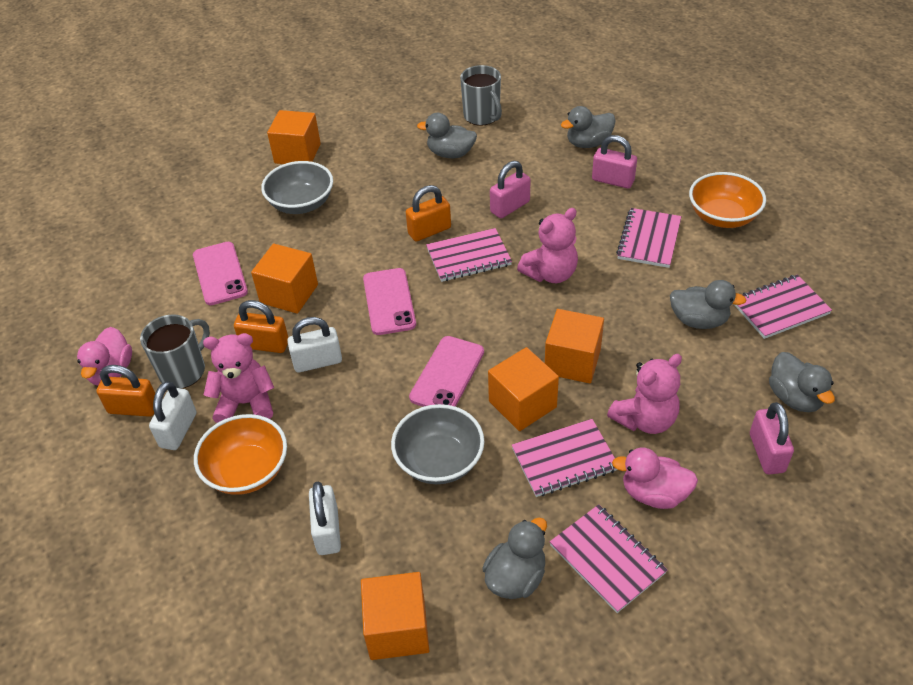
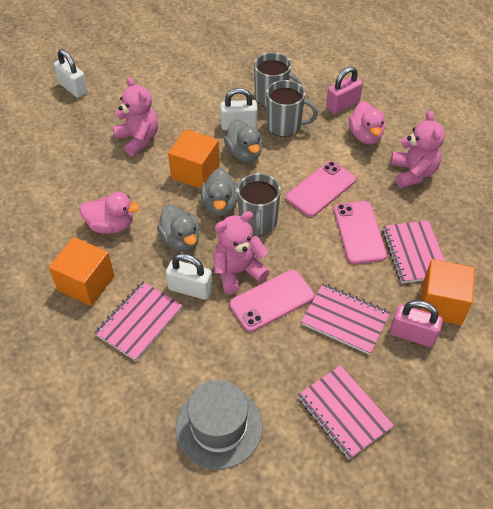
grey bowl: 2 -> 0
grey duck: 5 -> 3
grey hat: 0 -> 1
grey mug: 2 -> 3
orange bowl: 2 -> 0
orange cube: 5 -> 3
orange padlock: 3 -> 0
pink notebook: 5 -> 4
pink padlock: 3 -> 2

